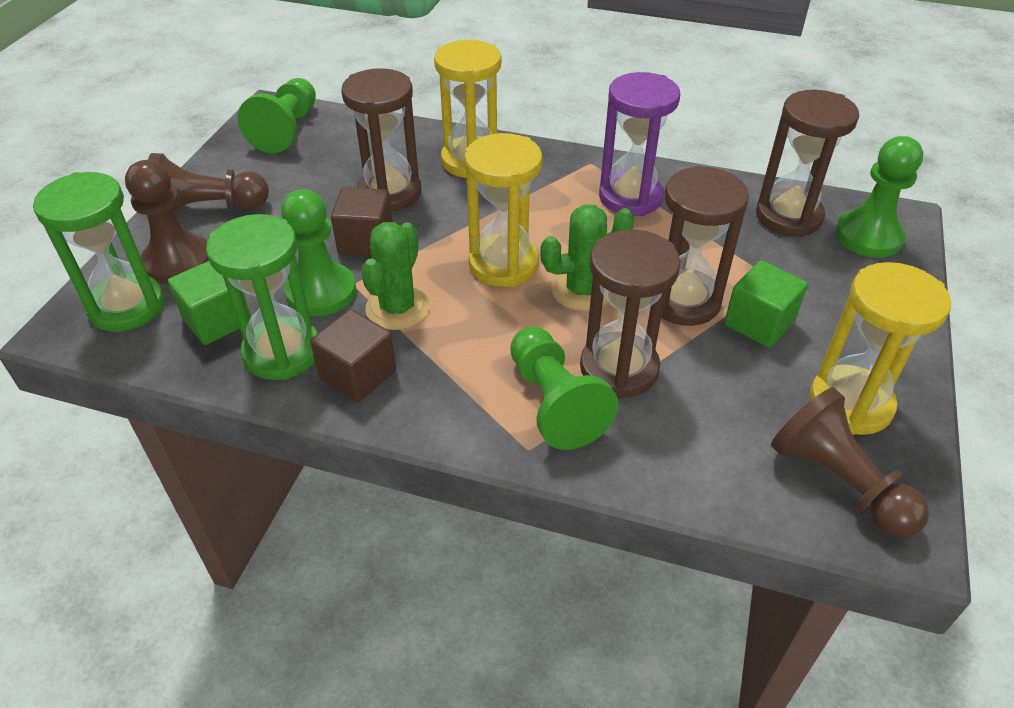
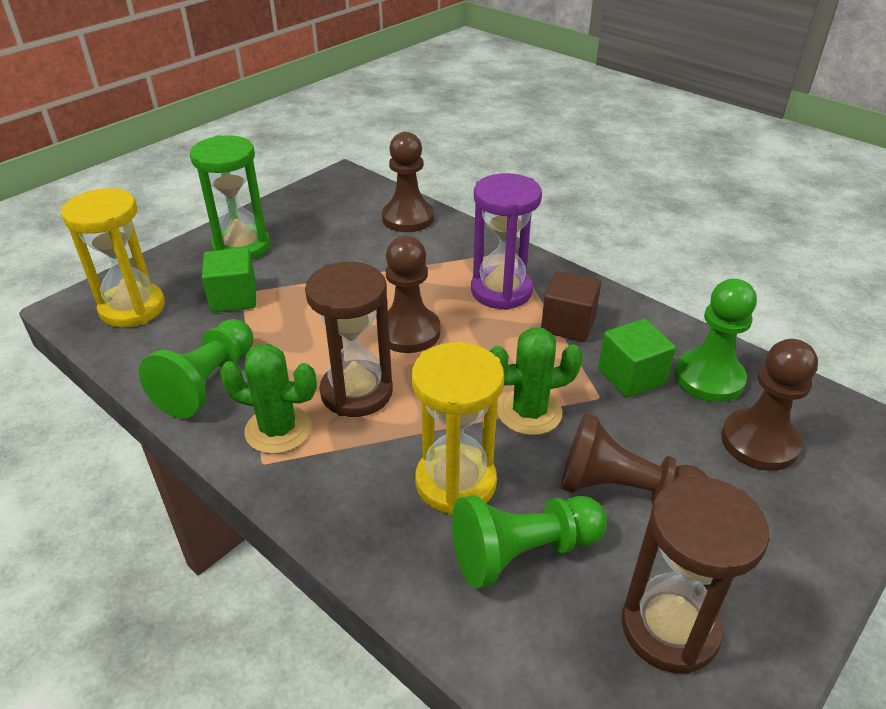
brown cube: 2 -> 1
brown hourglass: 4 -> 2
brown pawn: 3 -> 4
green hourglass: 2 -> 1
green pawn: 4 -> 3
yellow hourglass: 3 -> 2

